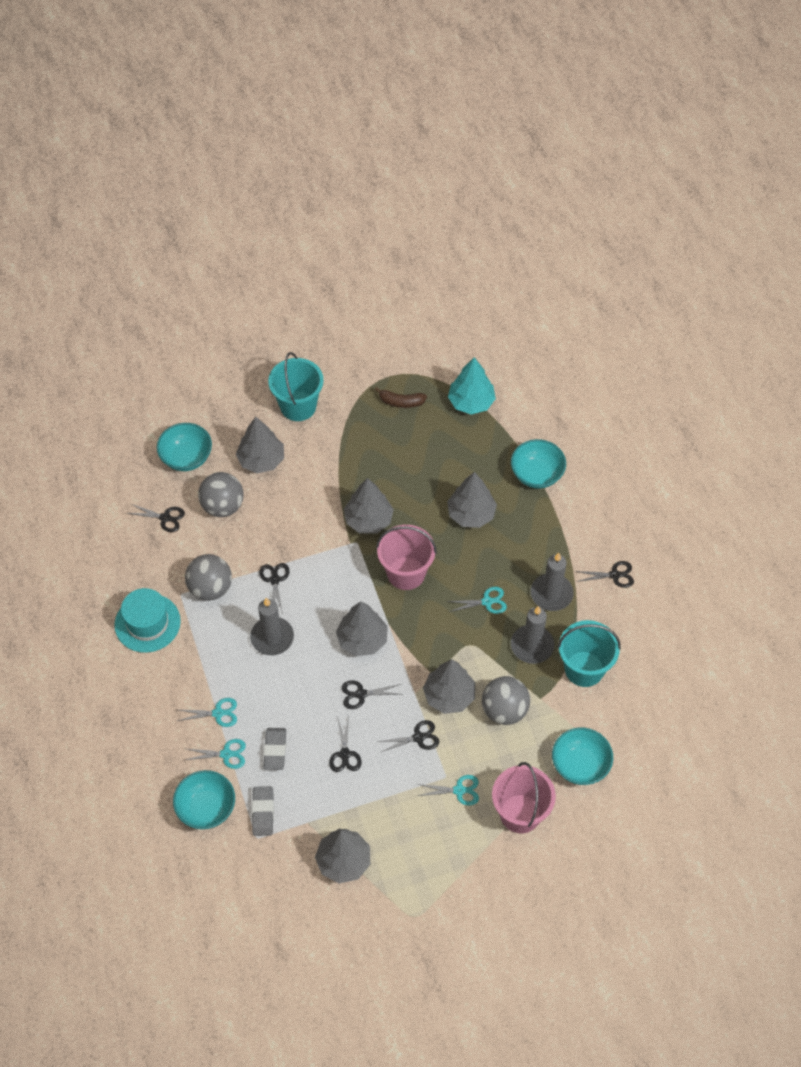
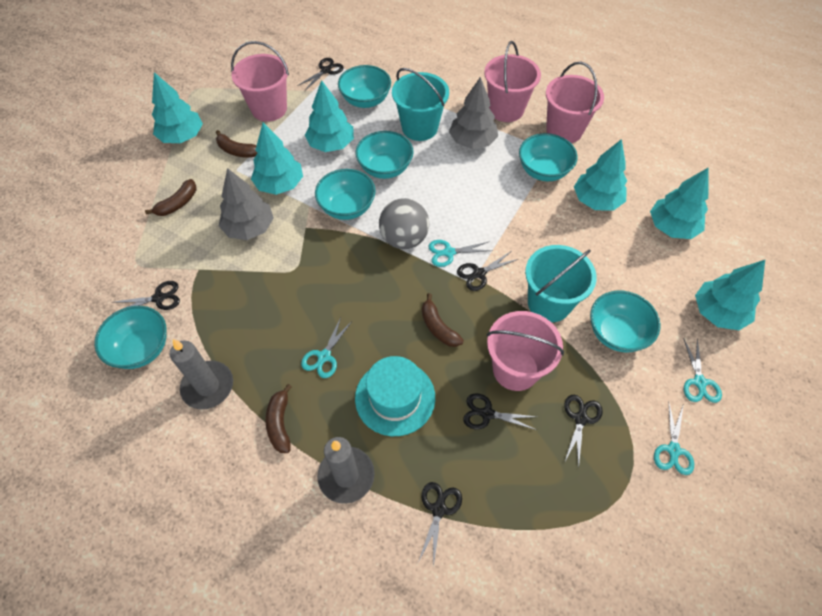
brown banana: 1 -> 4
grey ball: 3 -> 1
grey candle: 3 -> 2
grey eraser: 2 -> 0
grey tree: 6 -> 2
pink bucket: 2 -> 4
turquoise bowl: 4 -> 6
turquoise tree: 1 -> 6

